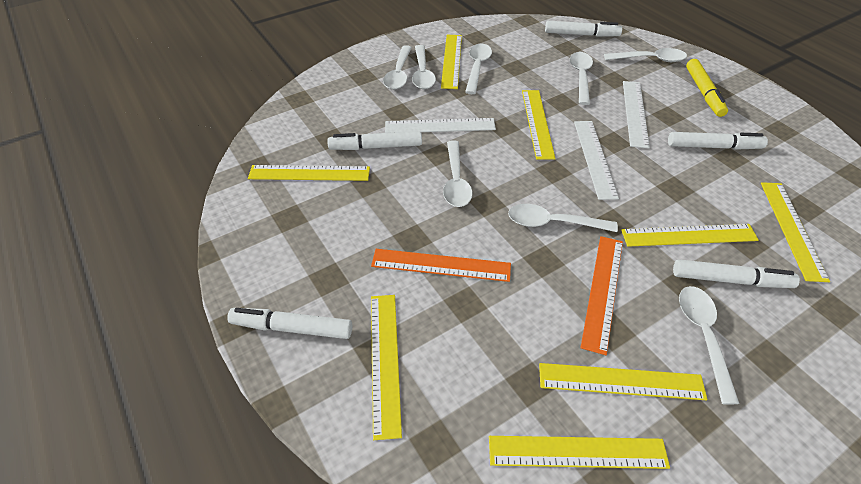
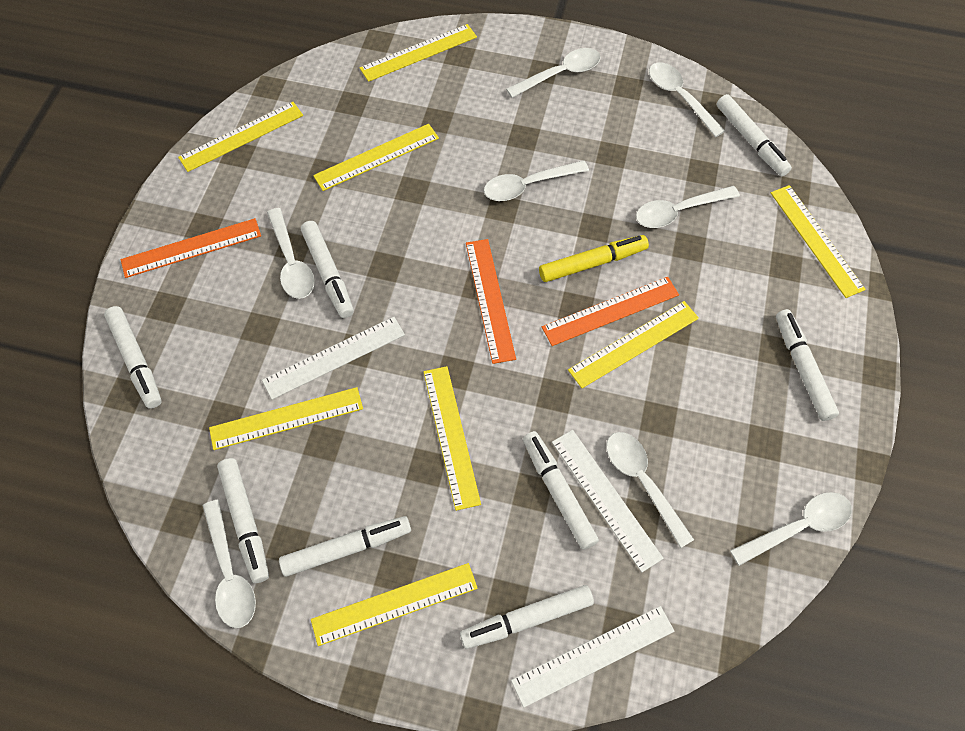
orange ruler: 2 -> 3
white marker: 5 -> 8

